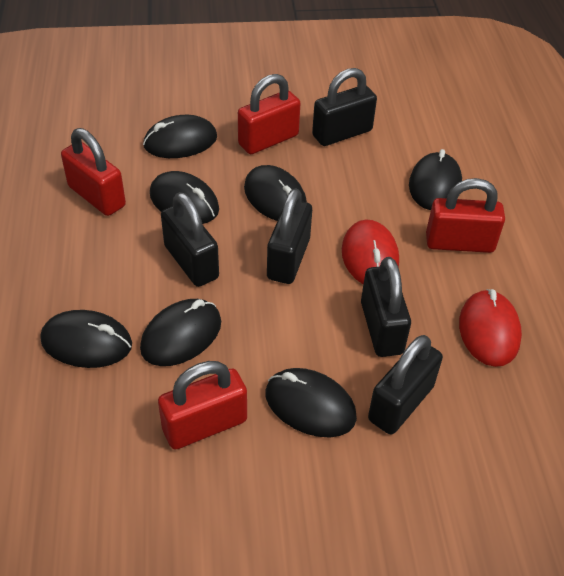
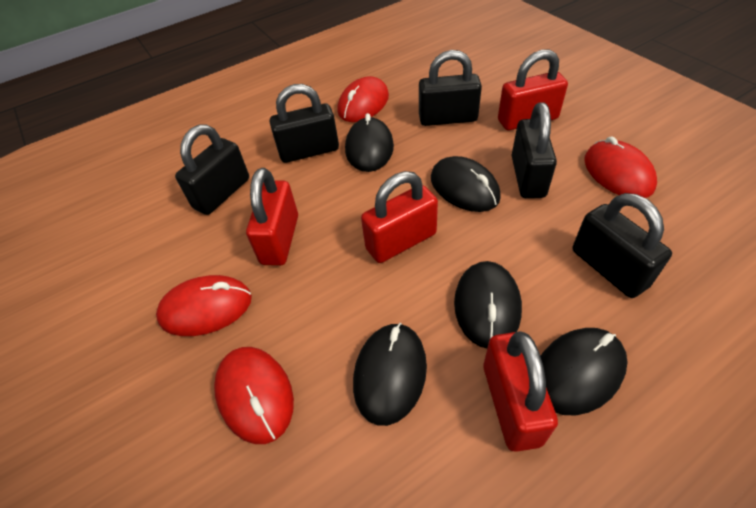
black mouse: 7 -> 5
red mouse: 2 -> 4

